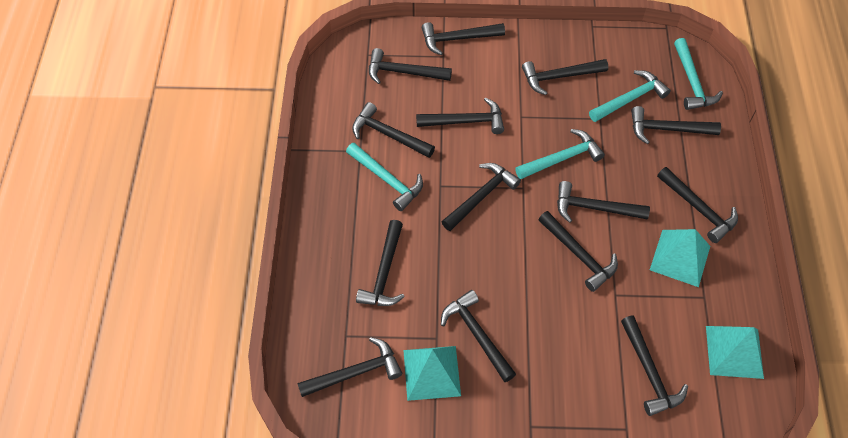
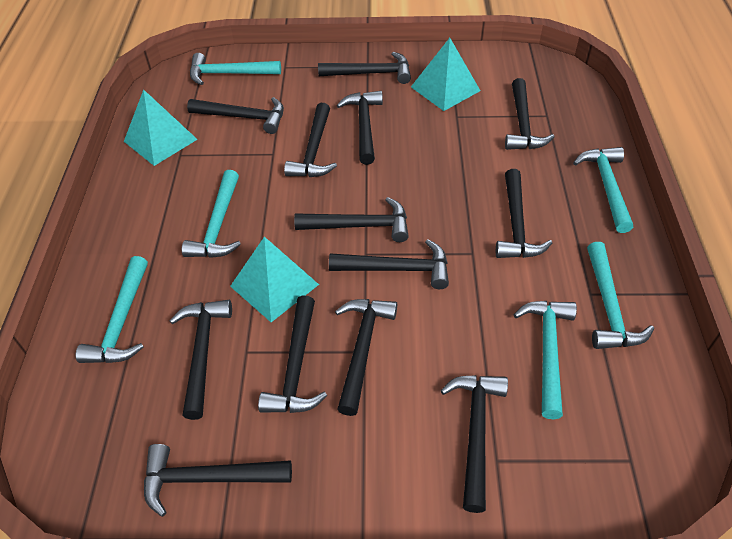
black hammer: 14 -> 13
turquoise hammer: 4 -> 6

